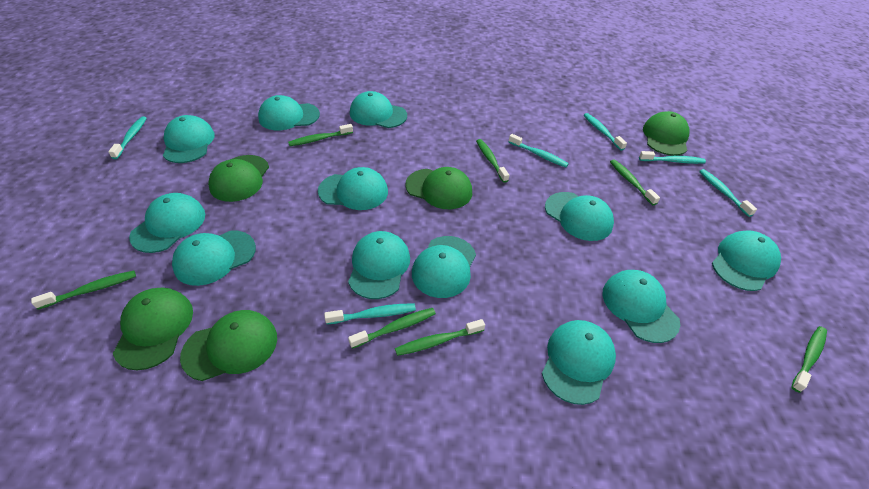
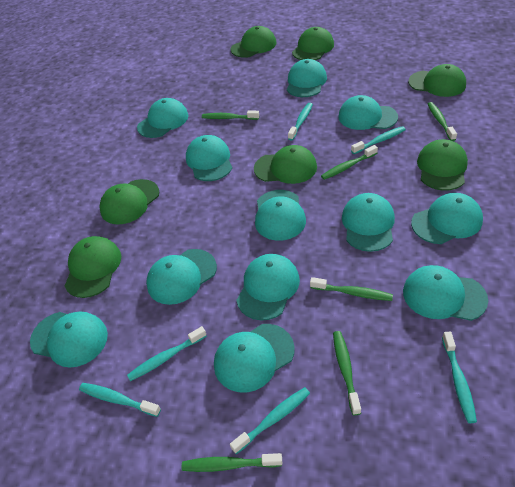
green cap: 5 -> 7
green toothbrush: 7 -> 6

